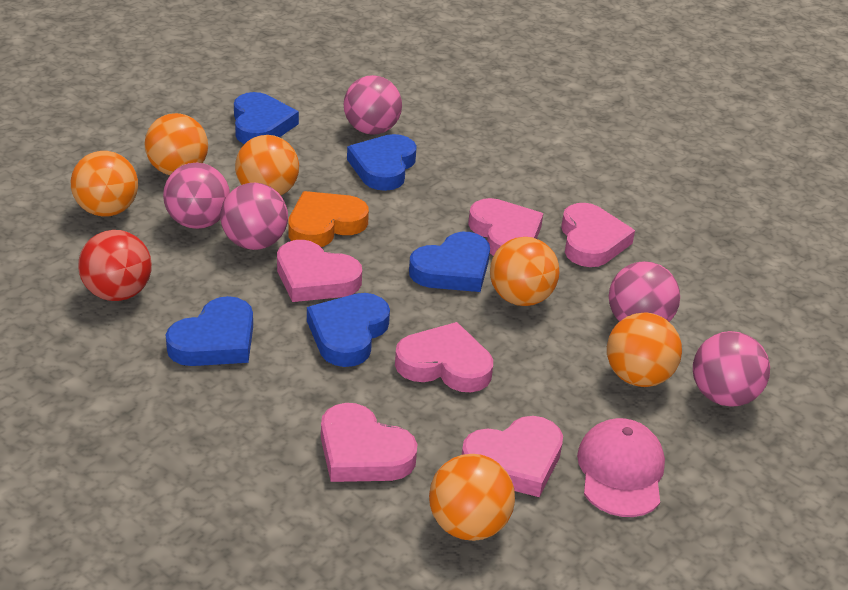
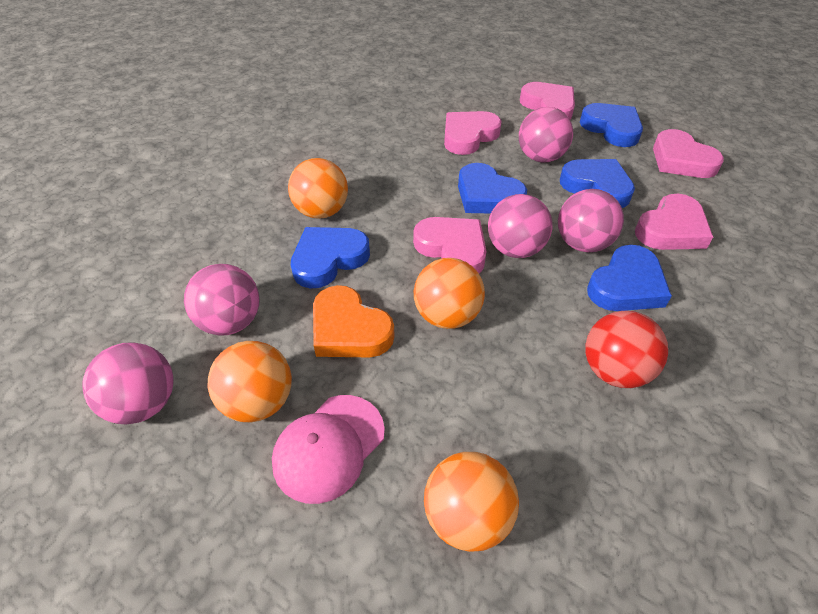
orange ball: 6 -> 4
pink heart: 6 -> 5

